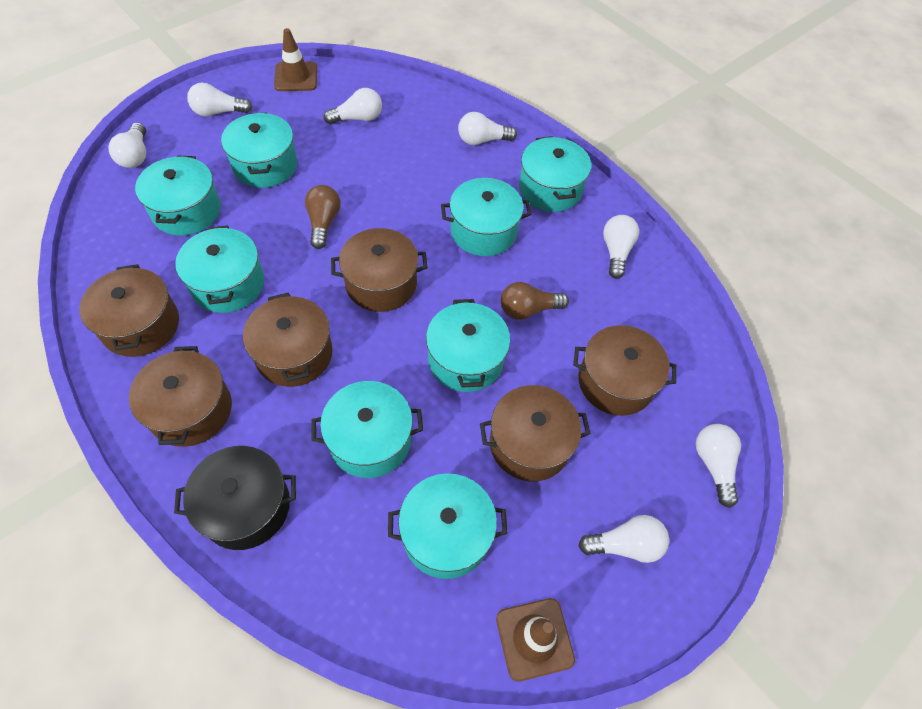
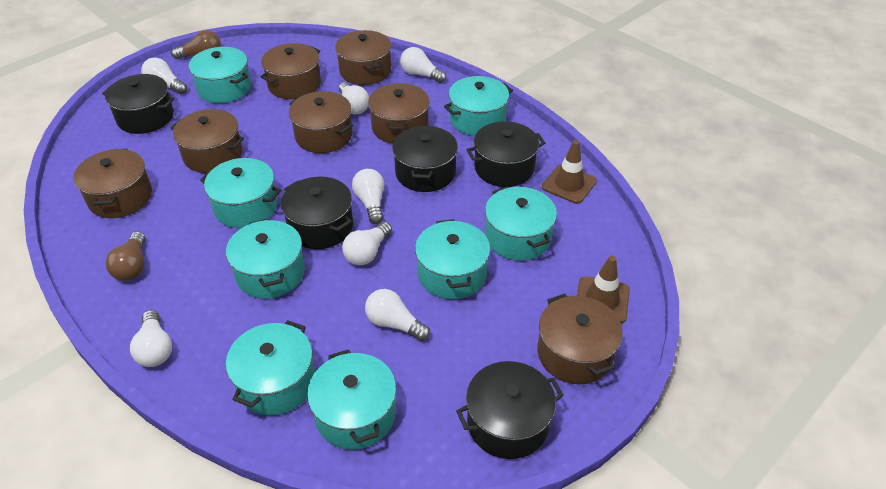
black pot: 1 -> 5
brown pot: 6 -> 7

